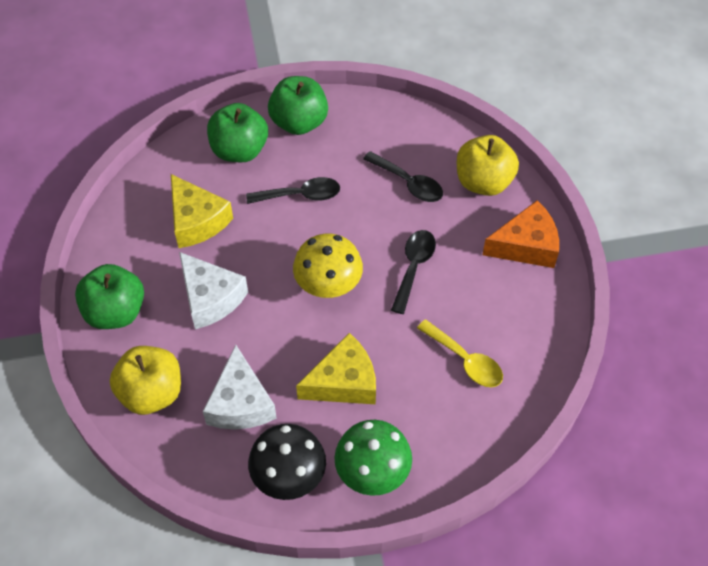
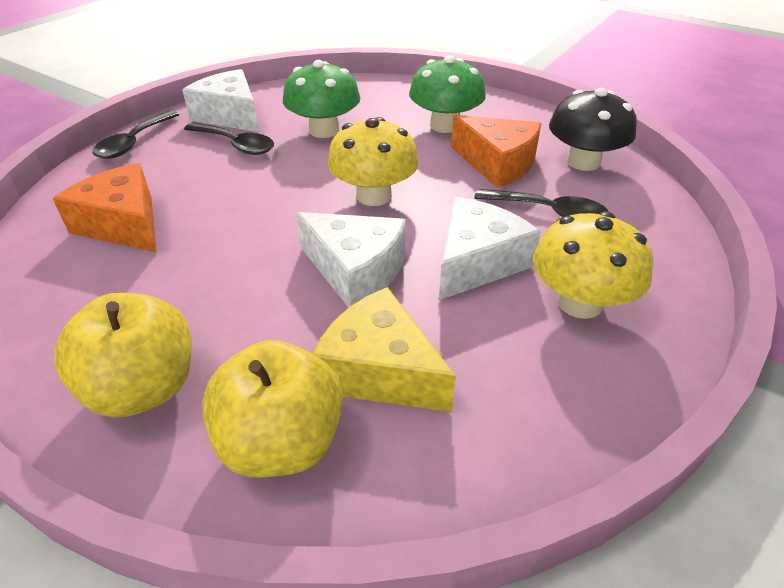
green apple: 3 -> 0
green mushroom: 1 -> 2
orange cheese: 1 -> 2
white cheese: 2 -> 3
yellow cheese: 2 -> 1
yellow mushroom: 1 -> 2
yellow spoon: 1 -> 0

